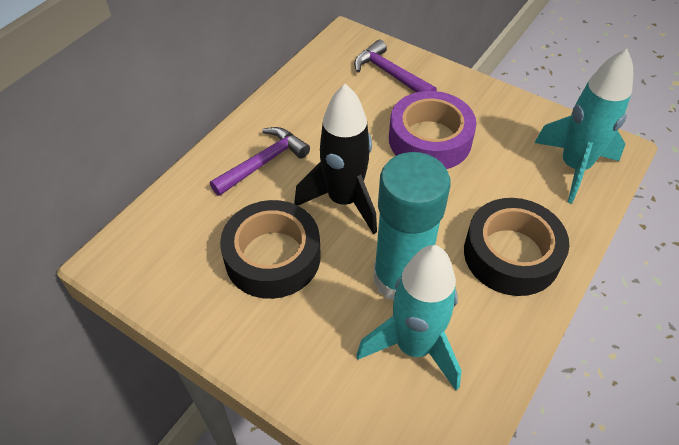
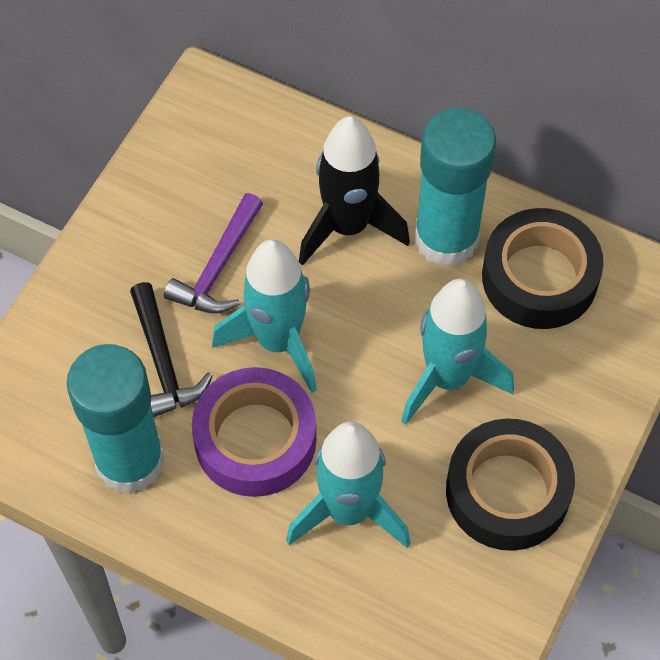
black hammer: 0 -> 1
purple hammer: 2 -> 1
turquoise glue stick: 1 -> 2
turquoise rocket: 2 -> 3

